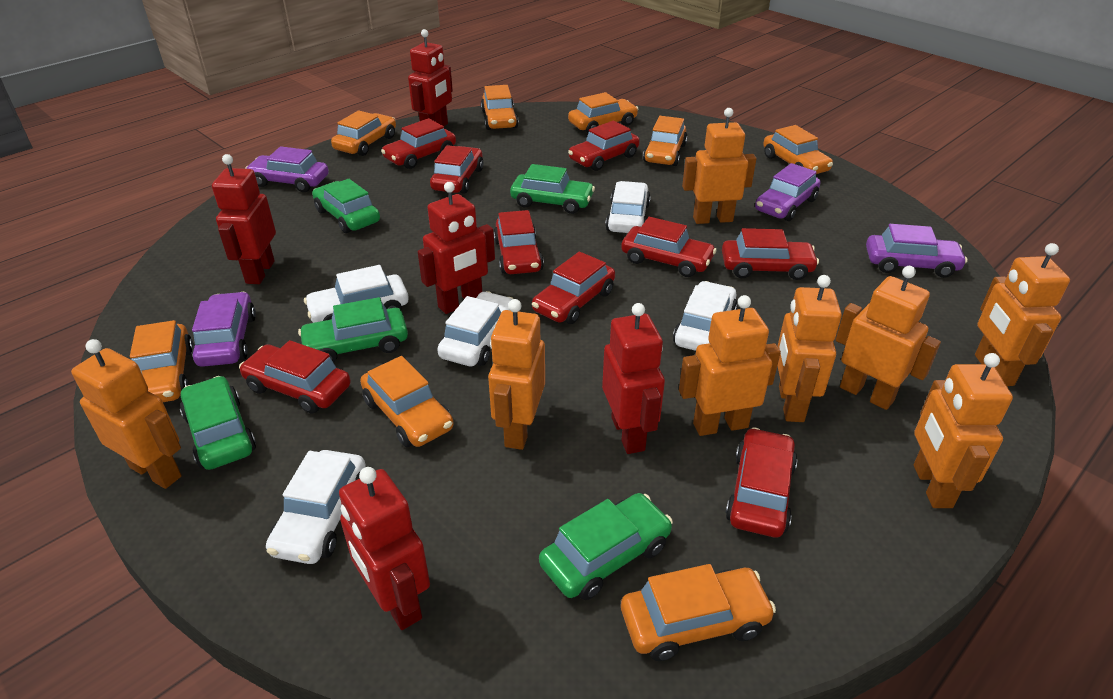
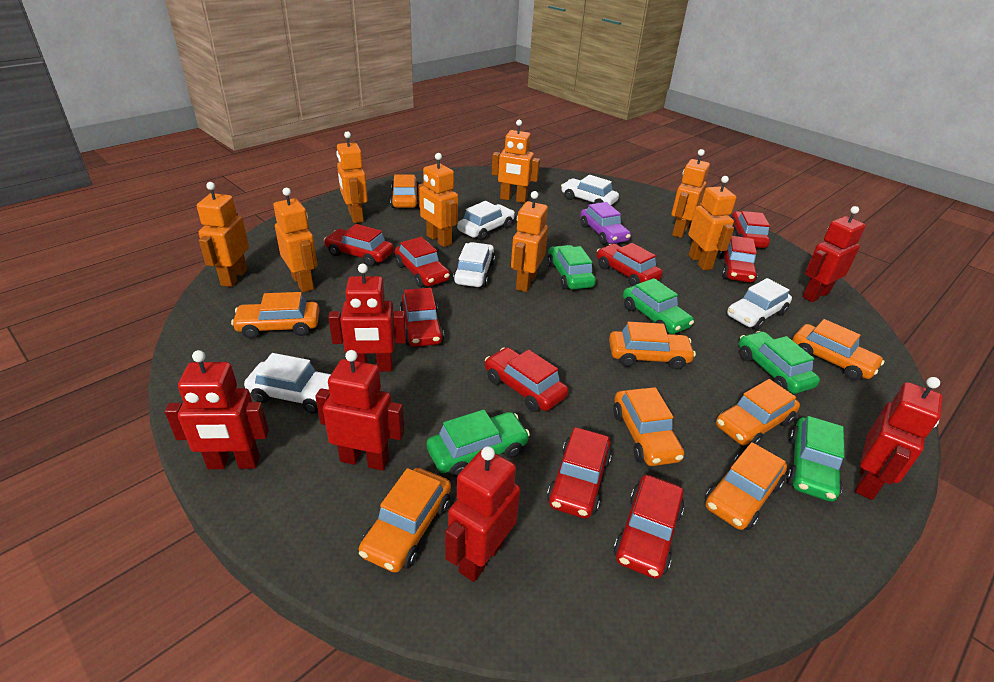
purple car: 4 -> 1
red robot: 5 -> 6

